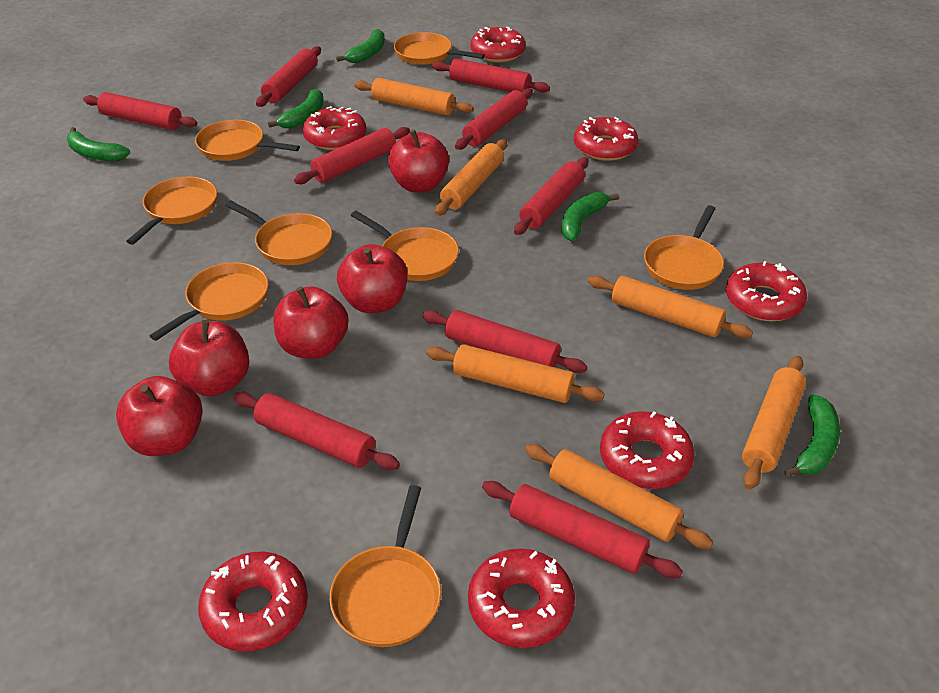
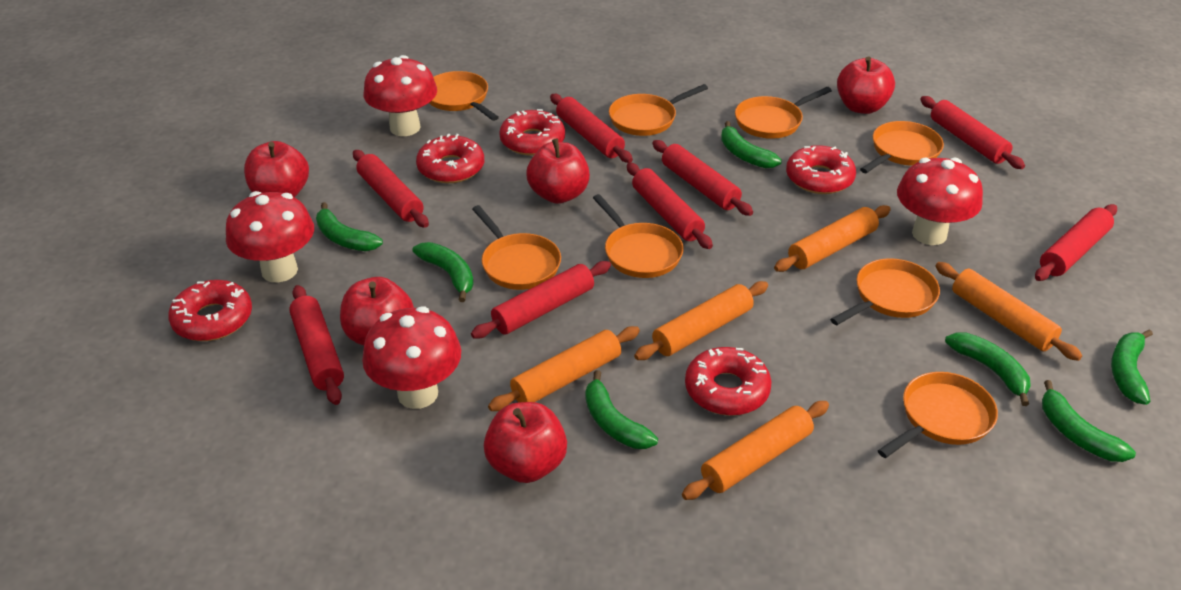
green banana: 5 -> 7
orange rolling pin: 6 -> 5
red donut: 7 -> 5
red mushroom: 0 -> 4
red rolling pin: 9 -> 8

